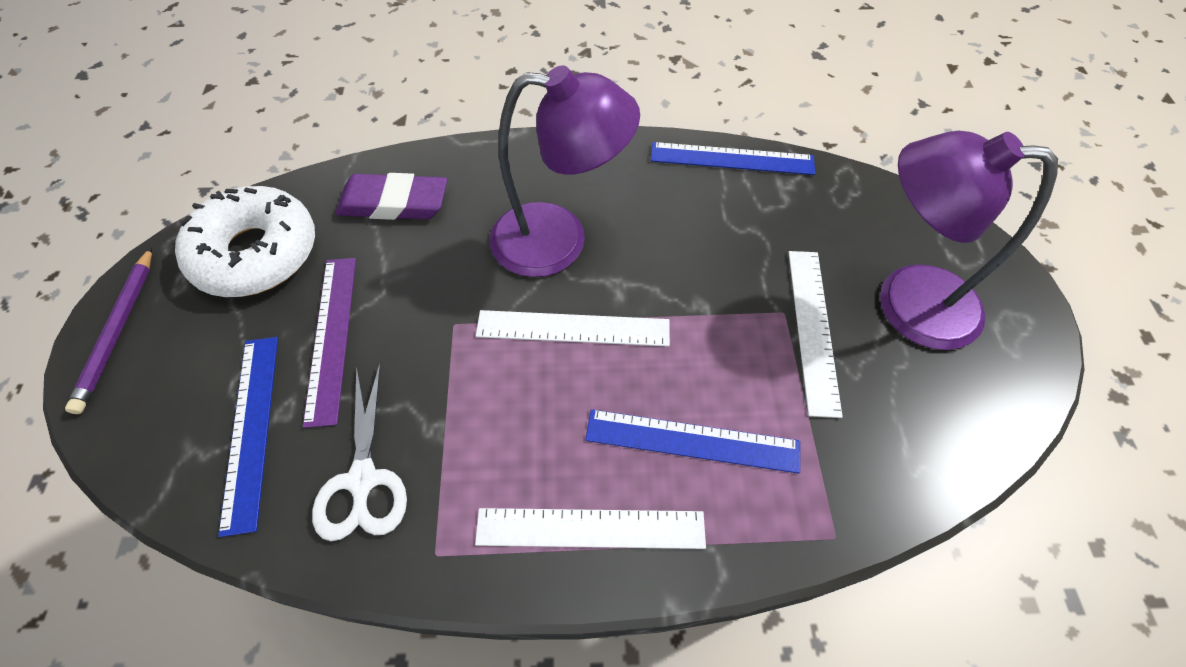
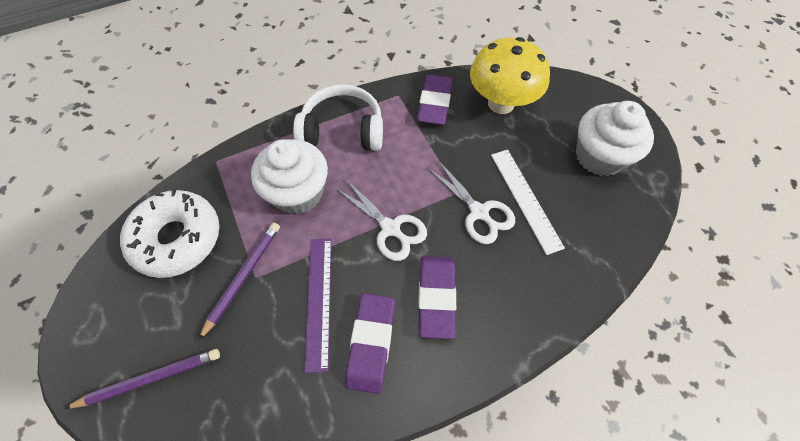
blue ruler: 3 -> 0
purple eraser: 1 -> 3
purple lamp: 2 -> 0
purple pencil: 1 -> 2
white cupcake: 0 -> 2
white headphones: 0 -> 1
white ruler: 3 -> 1
white scissors: 1 -> 2
yellow mushroom: 0 -> 1

